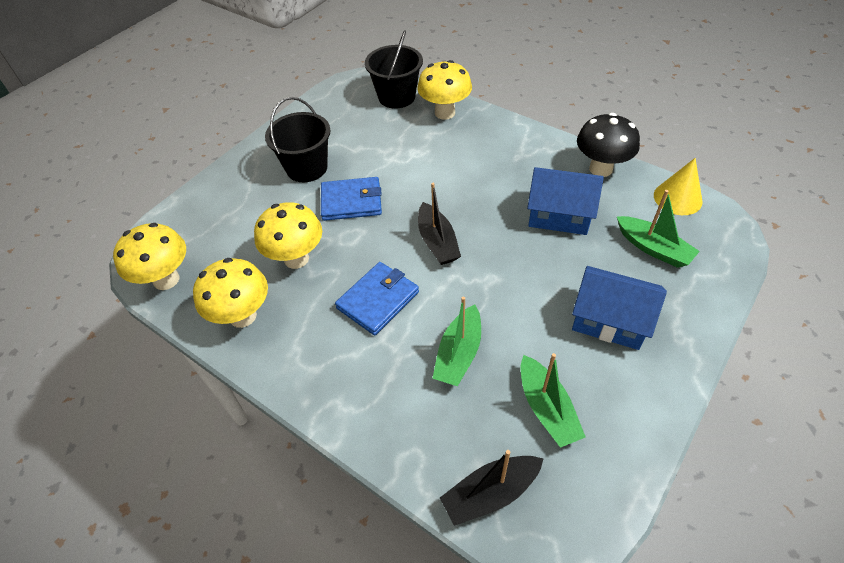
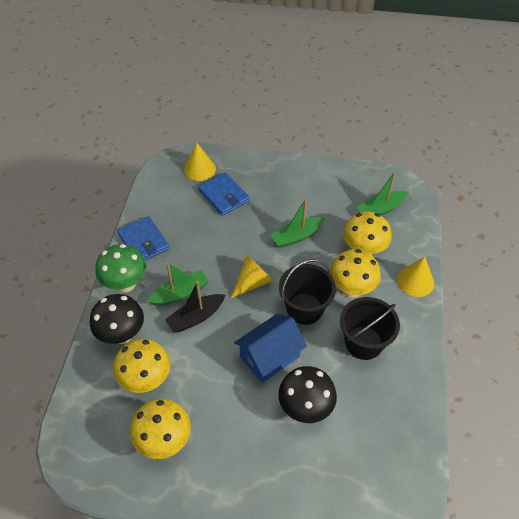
black boat: 2 -> 1
black mushroom: 1 -> 2
blue house: 2 -> 1
green mushroom: 0 -> 1
yellow cone: 1 -> 3

